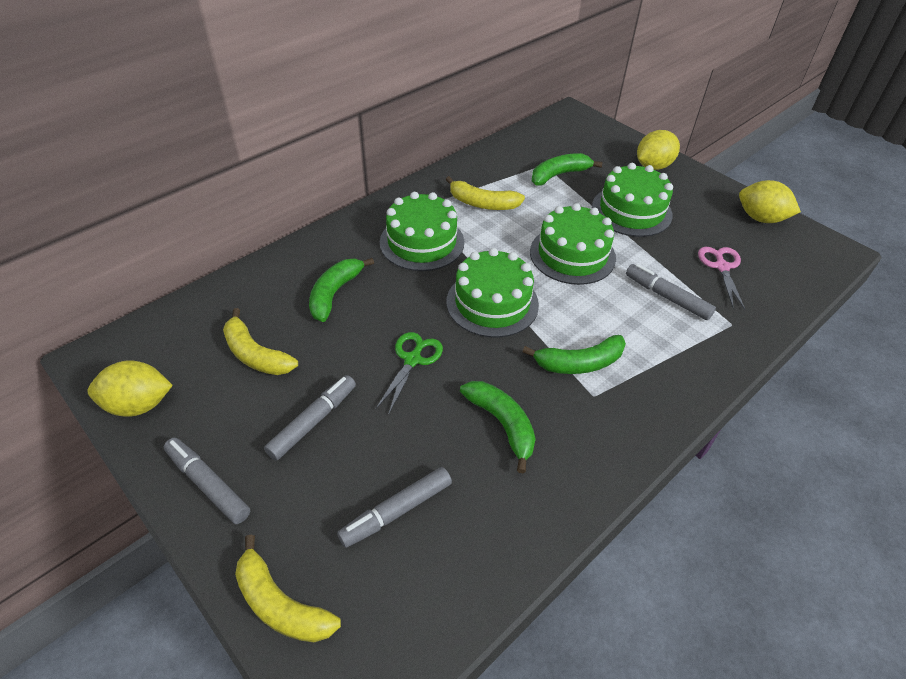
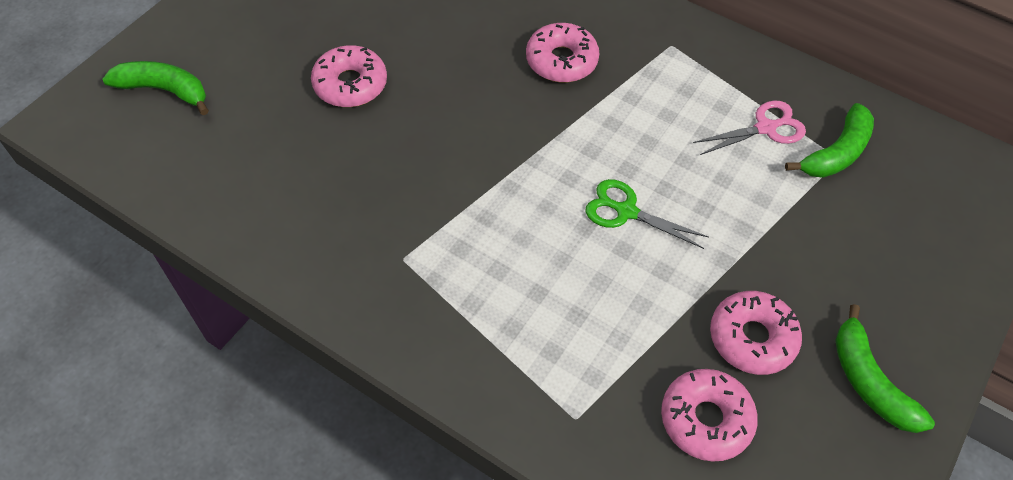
green banana: 4 -> 3
green cake: 4 -> 0
grey marker: 4 -> 0
pink donut: 0 -> 4
yellow banana: 3 -> 0
yellow lemon: 3 -> 0

